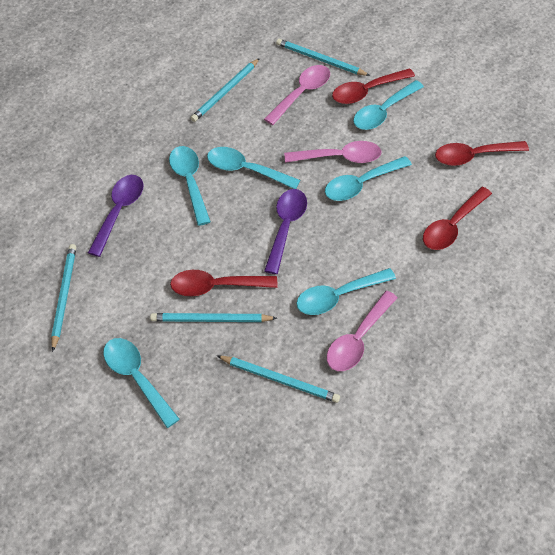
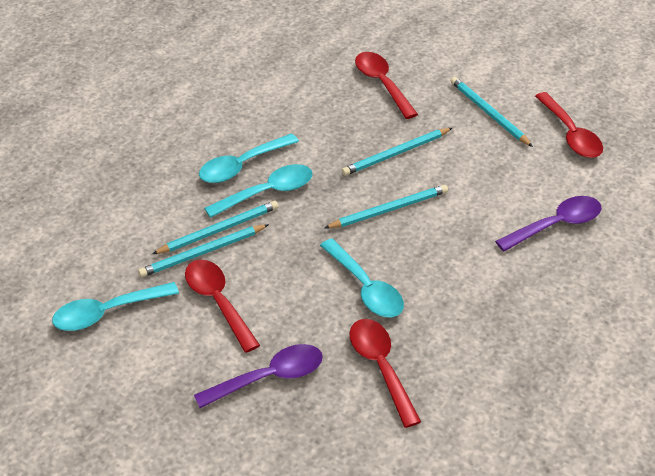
pink spoon: 3 -> 0
turquoise spoon: 6 -> 4

